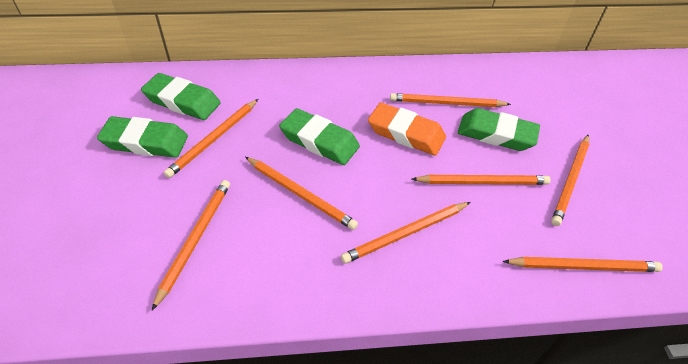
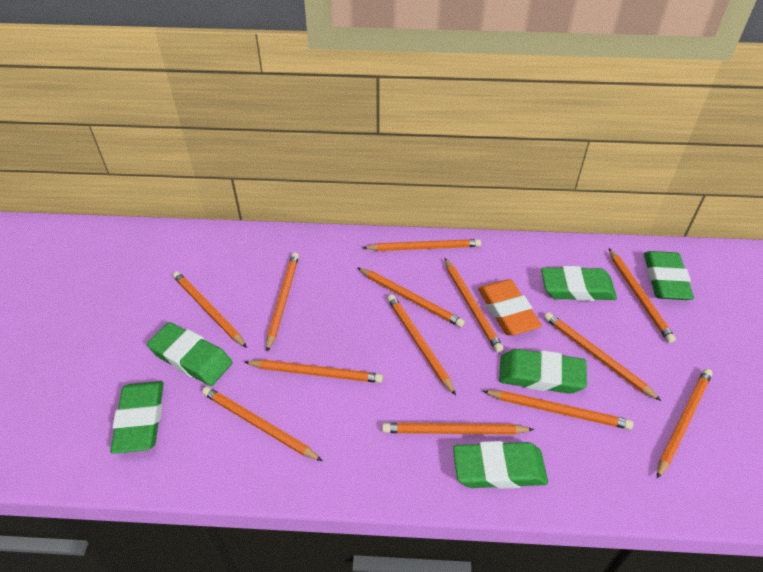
green eraser: 4 -> 6
orange pencil: 8 -> 13

